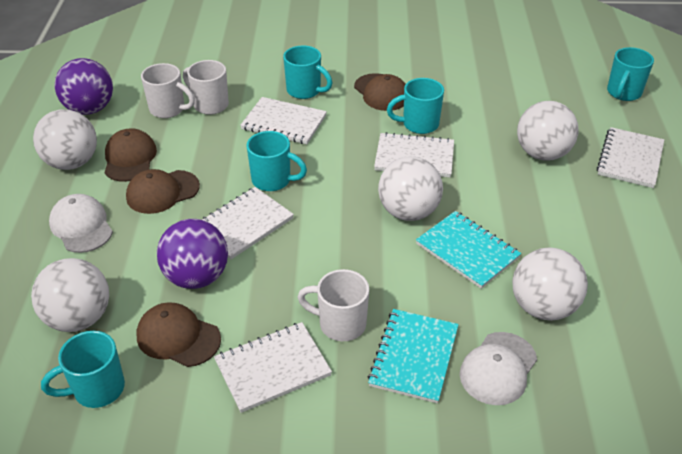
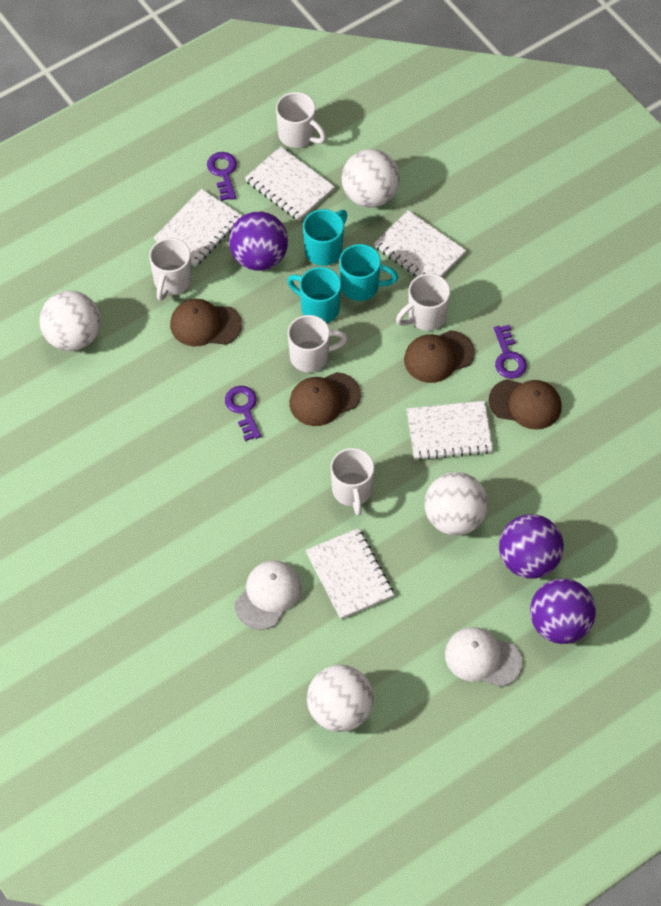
purple ball: 2 -> 3
purple key: 0 -> 3
turquoise mug: 5 -> 3
turquoise notebook: 2 -> 0
white ball: 5 -> 4
white mug: 3 -> 5

